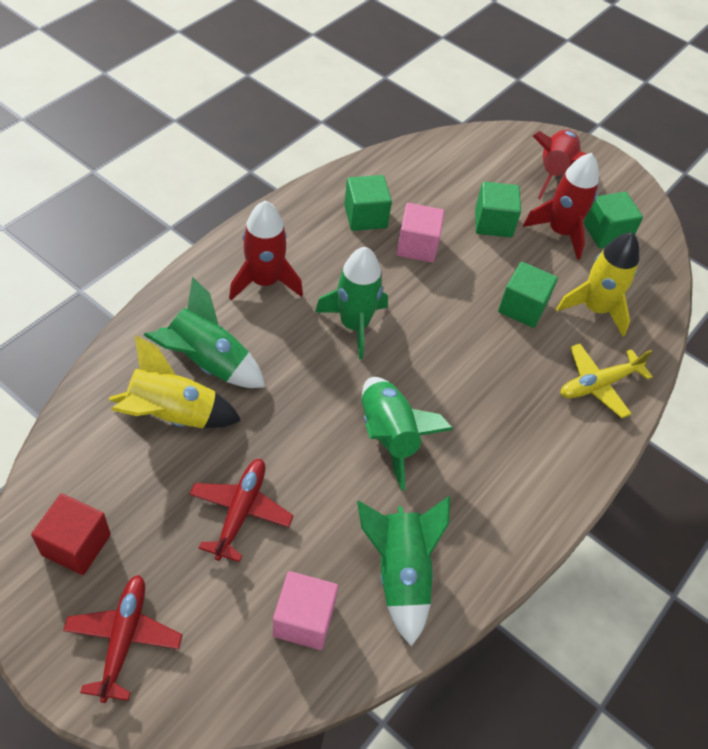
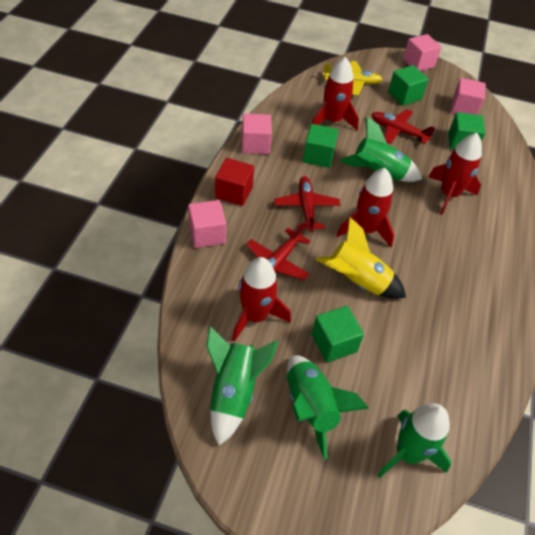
pink cube: 2 -> 4
red plane: 2 -> 3
red rocket: 3 -> 4
yellow rocket: 2 -> 1

